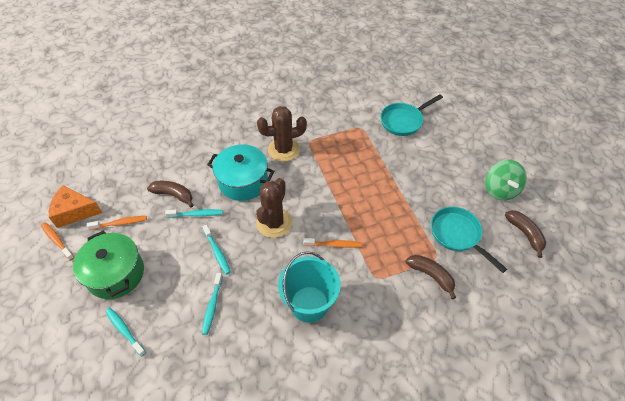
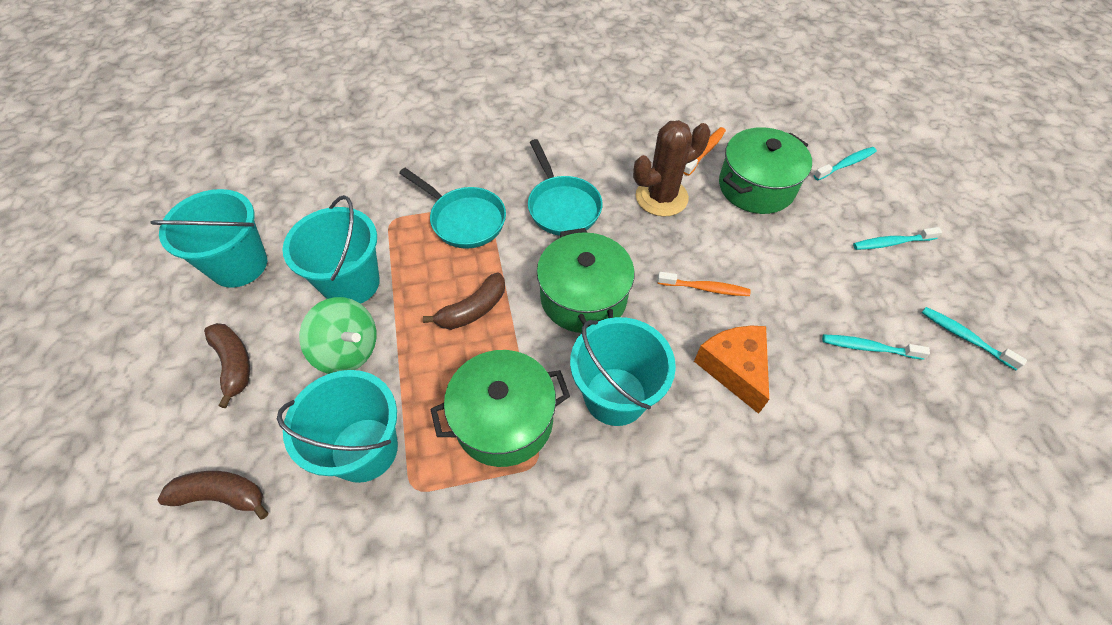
brown cactus: 2 -> 1
green pot: 1 -> 3
orange toothbrush: 3 -> 2
turquoise bucket: 1 -> 4
turquoise pot: 1 -> 0

